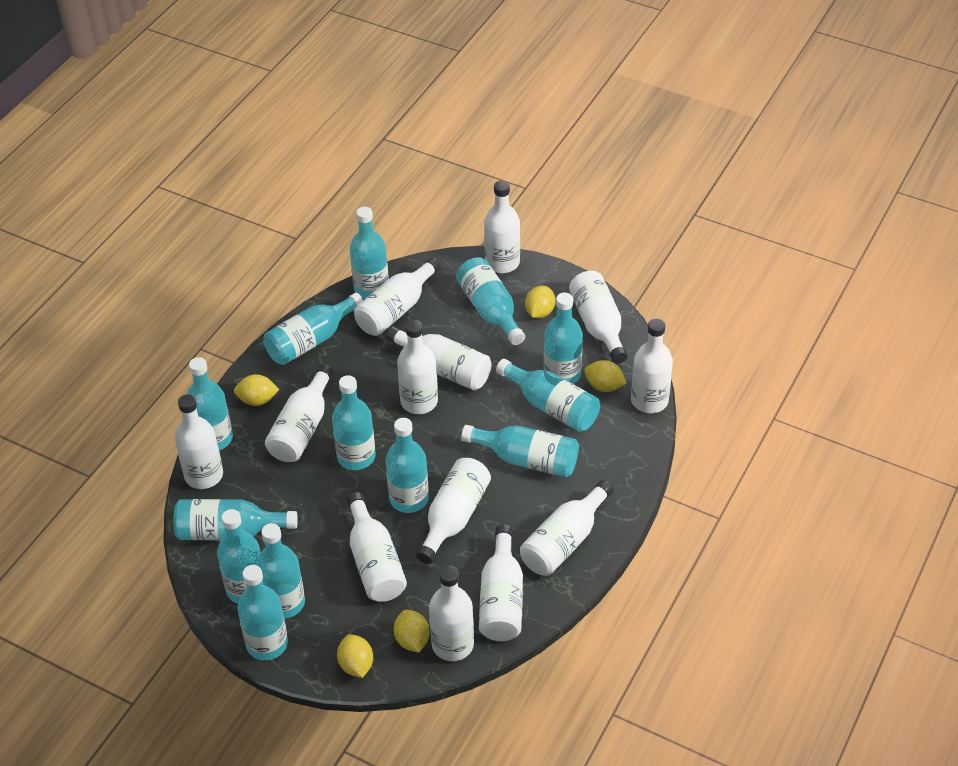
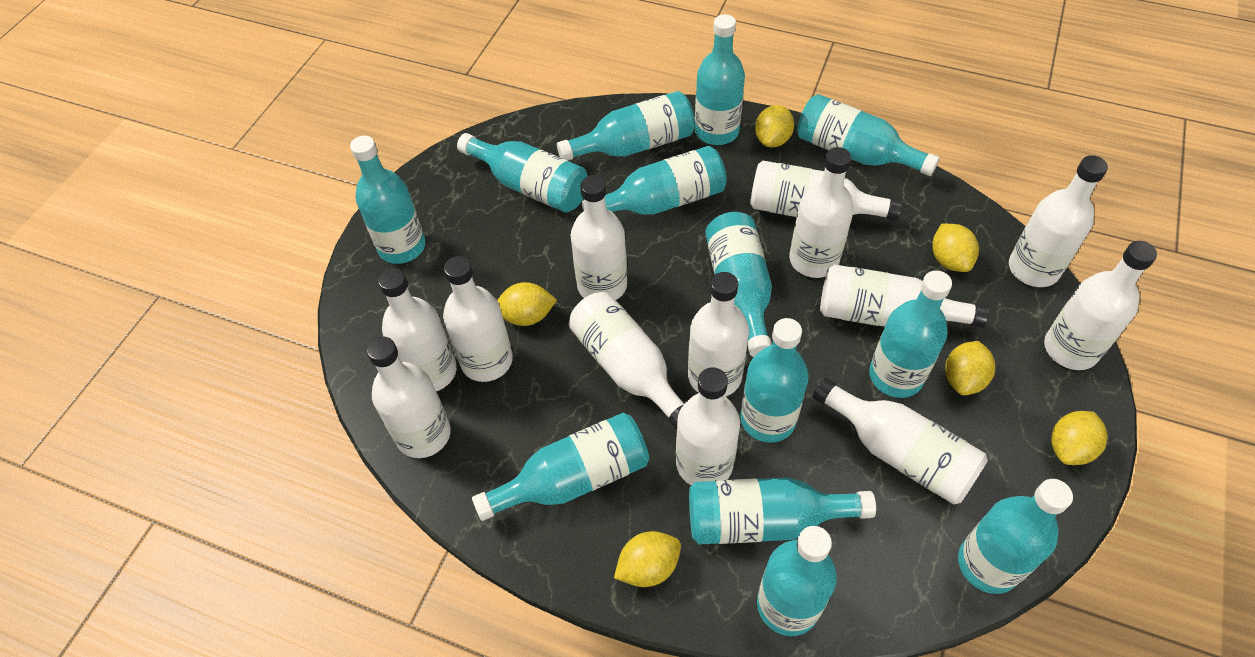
yellow lemon: 5 -> 6

